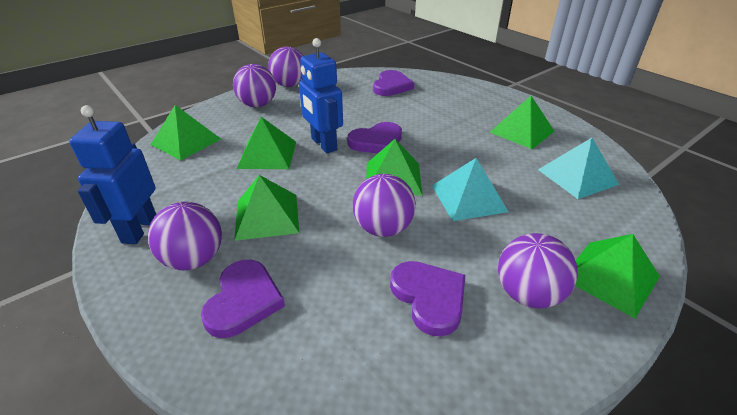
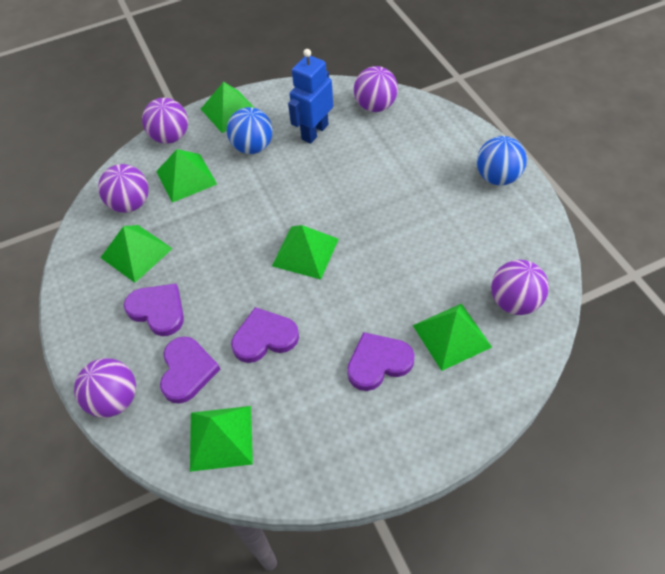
blue ball: 0 -> 2
blue robot: 2 -> 1
turquoise pyramid: 2 -> 0

